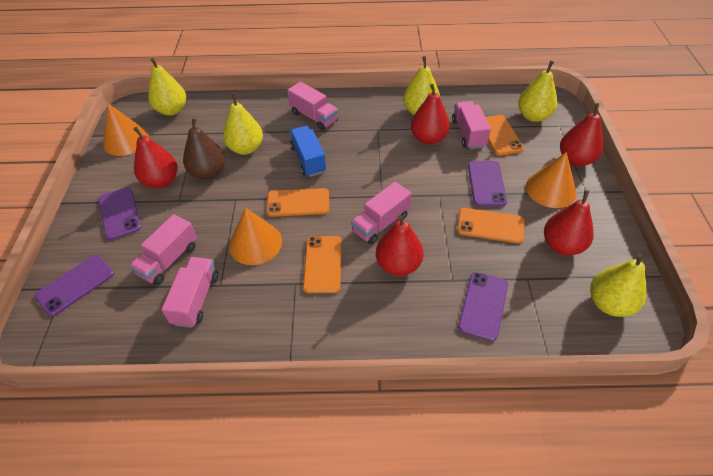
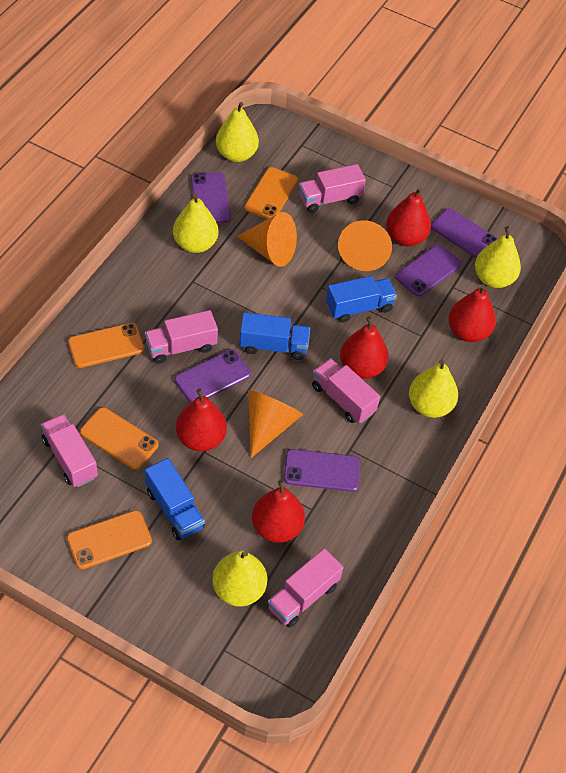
blue truck: 1 -> 3
brown pear: 1 -> 0
purple phone: 4 -> 5

